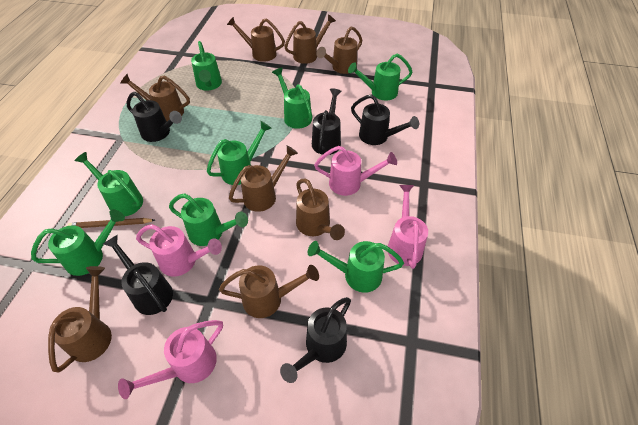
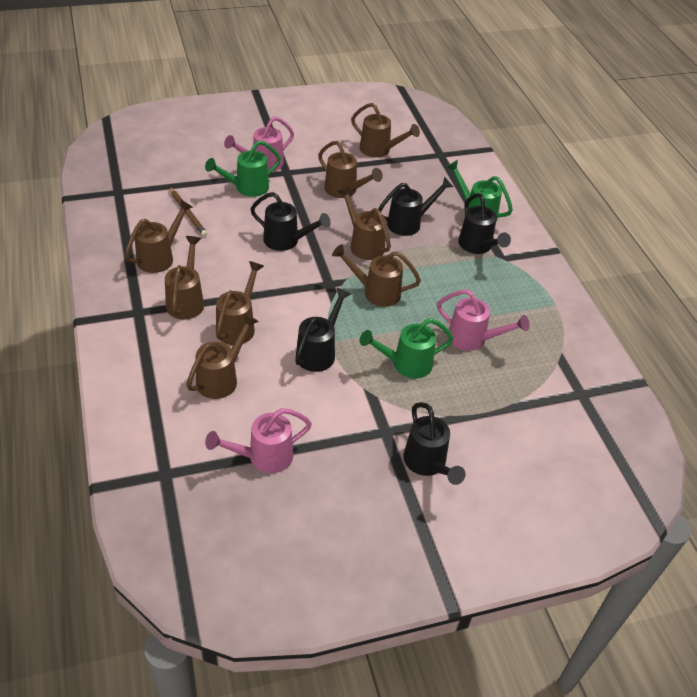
green watering can: 8 -> 3
pink watering can: 4 -> 3

